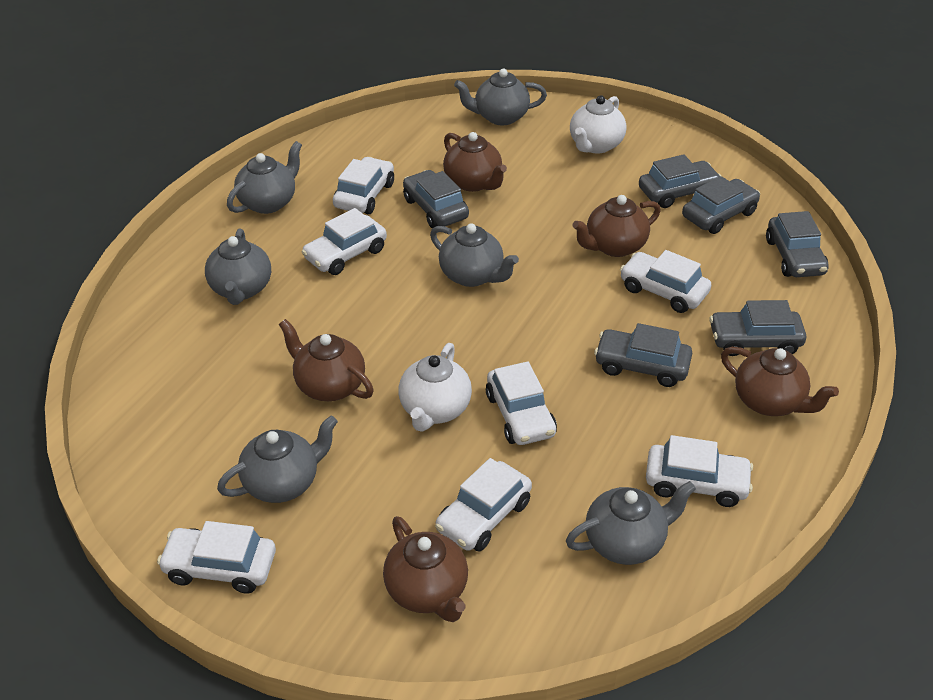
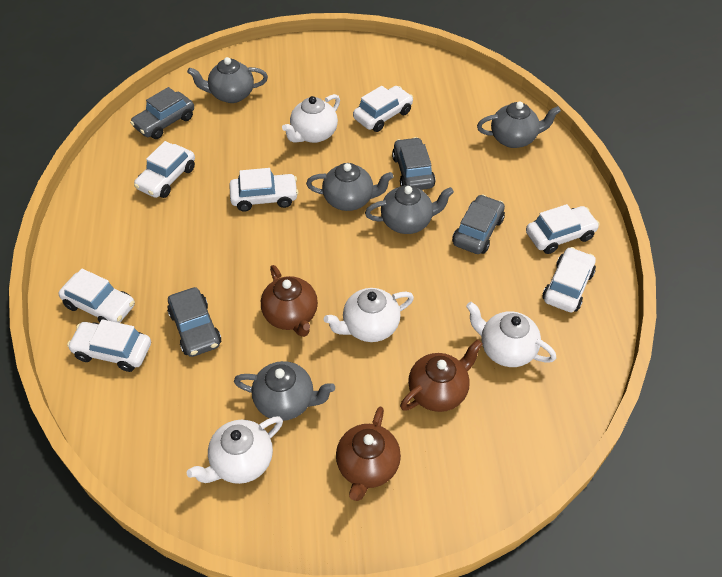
brown teapot: 5 -> 3
grey car: 6 -> 4
grey teapot: 6 -> 5
white teapot: 2 -> 4

